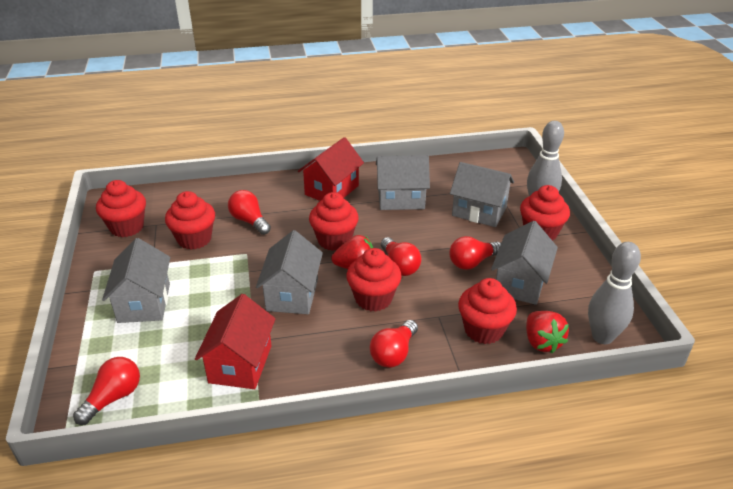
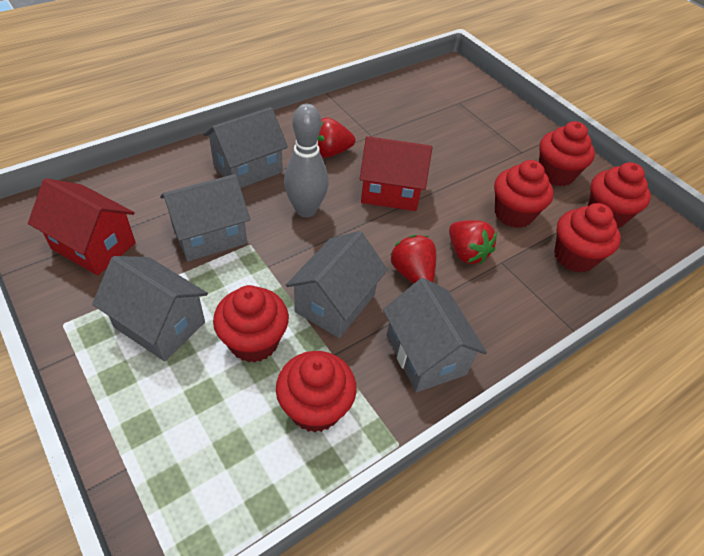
grey bowling pin: 2 -> 1
red light bulb: 5 -> 0
red strawberry: 2 -> 3

